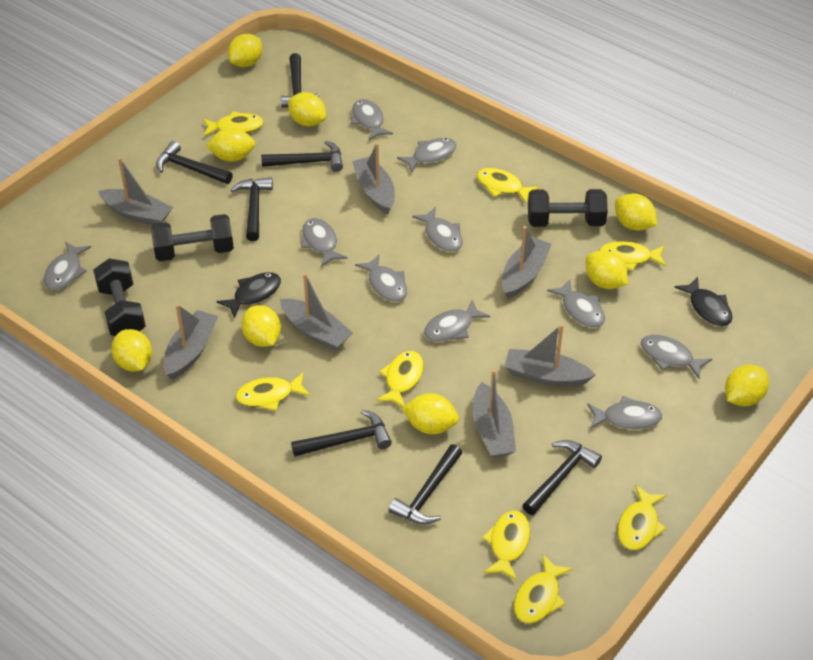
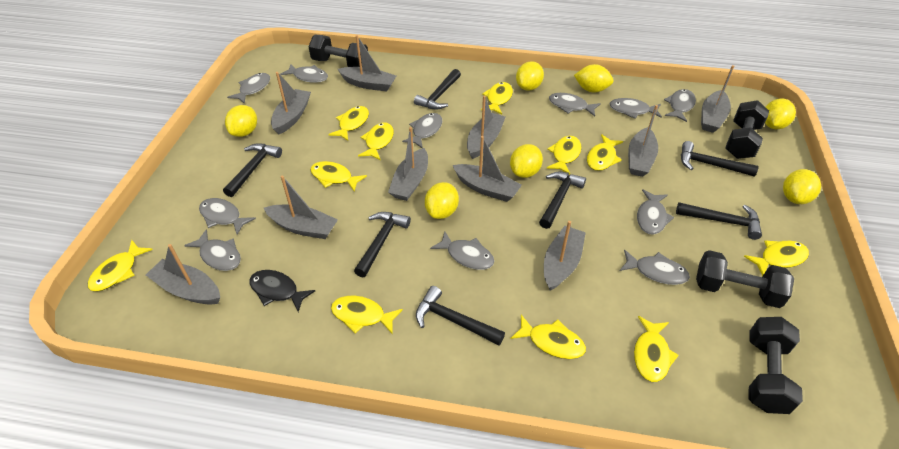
black dumbbell: 3 -> 4
black fish: 2 -> 1
grey boat: 7 -> 10
grey fish: 10 -> 11
yellow fish: 8 -> 11
yellow lemon: 9 -> 7

